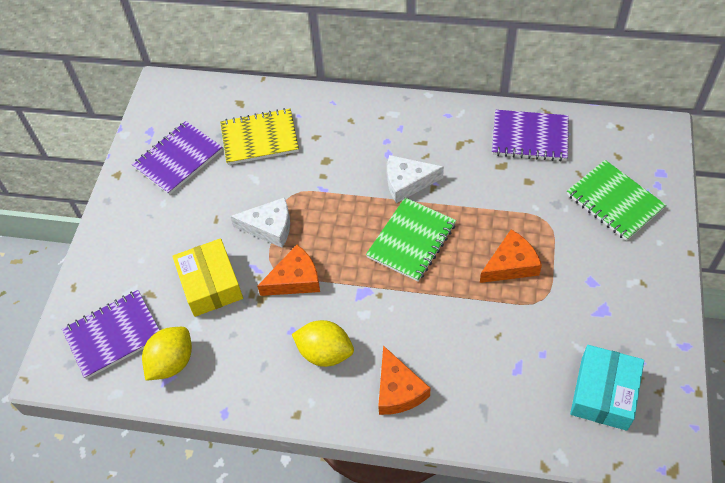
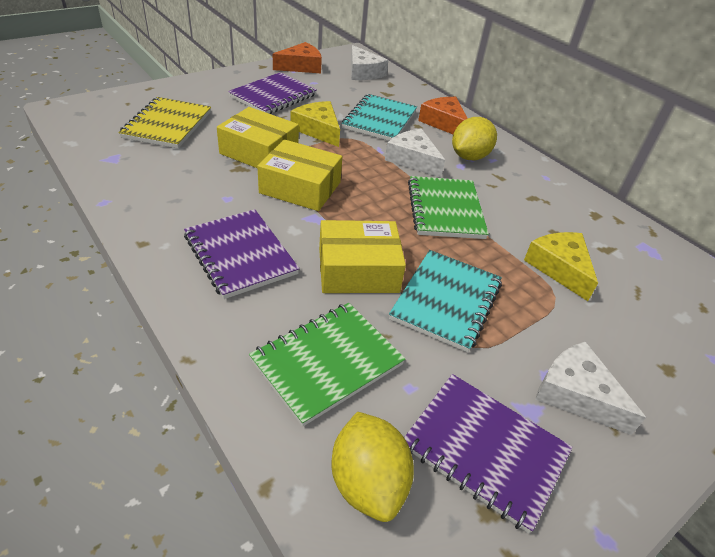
orange cheese: 3 -> 2
turquoise box: 1 -> 0
turquoise notebook: 0 -> 2
white cheese: 2 -> 3
yellow box: 1 -> 3
yellow cheese: 0 -> 2

